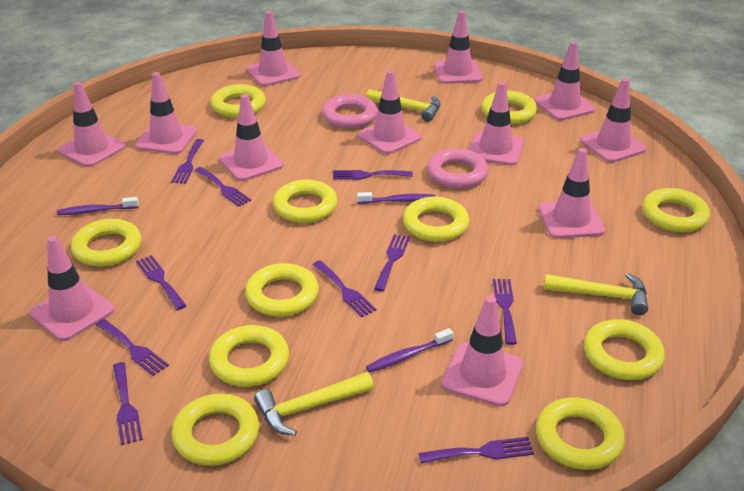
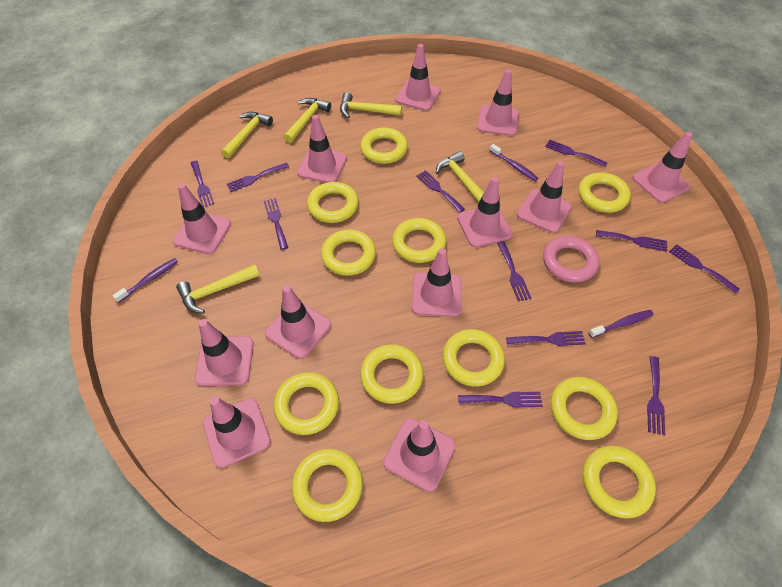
pink ring: 2 -> 1
purple fork: 10 -> 11
yellow hammer: 3 -> 5

